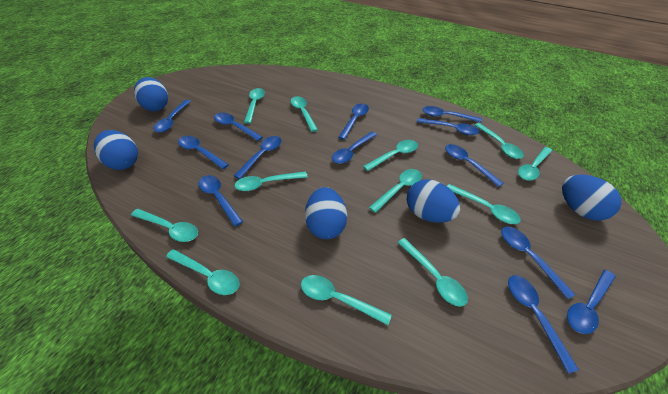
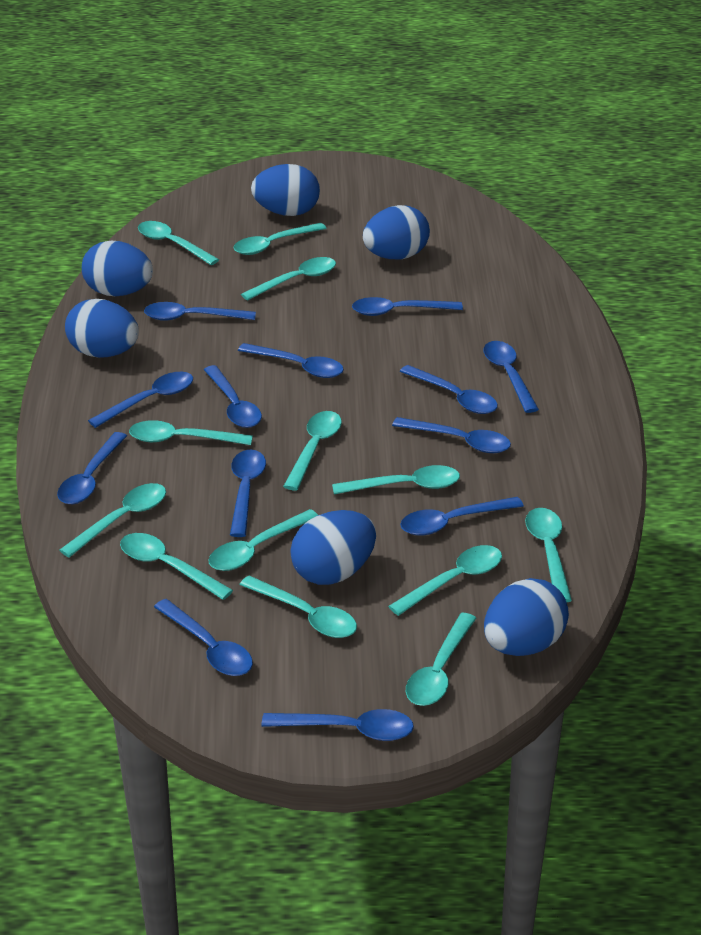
blue egg: 5 -> 6
turquoise spoon: 12 -> 13

